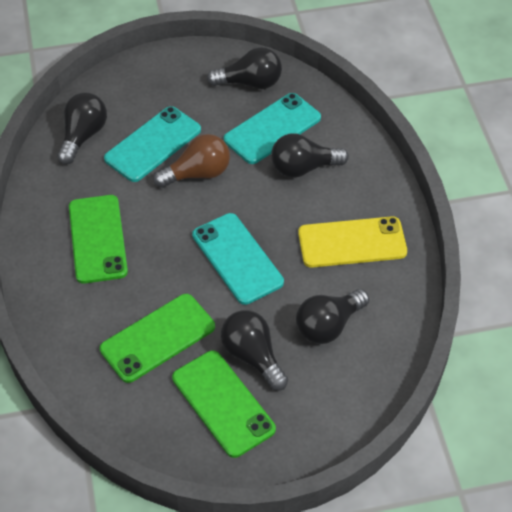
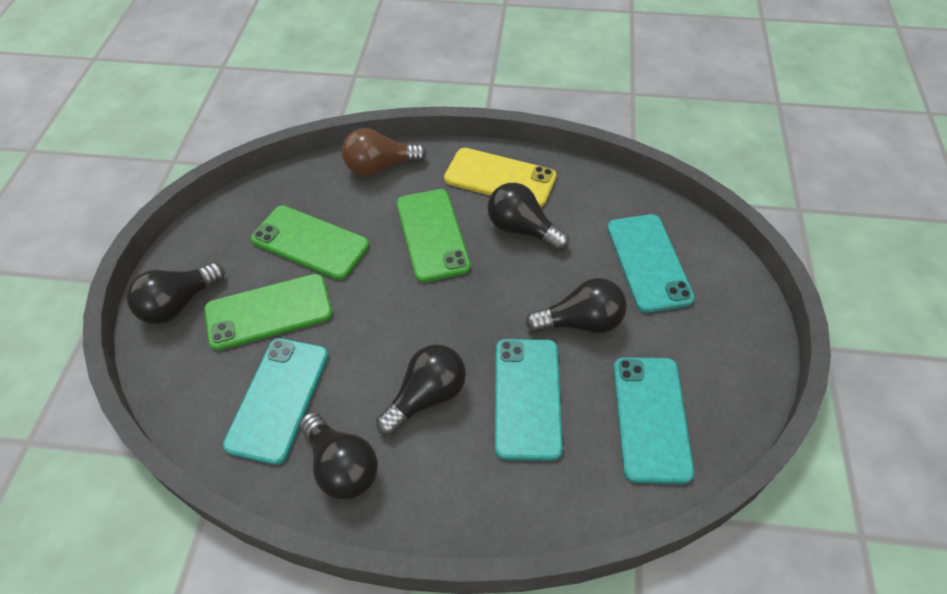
turquoise phone: 3 -> 4

